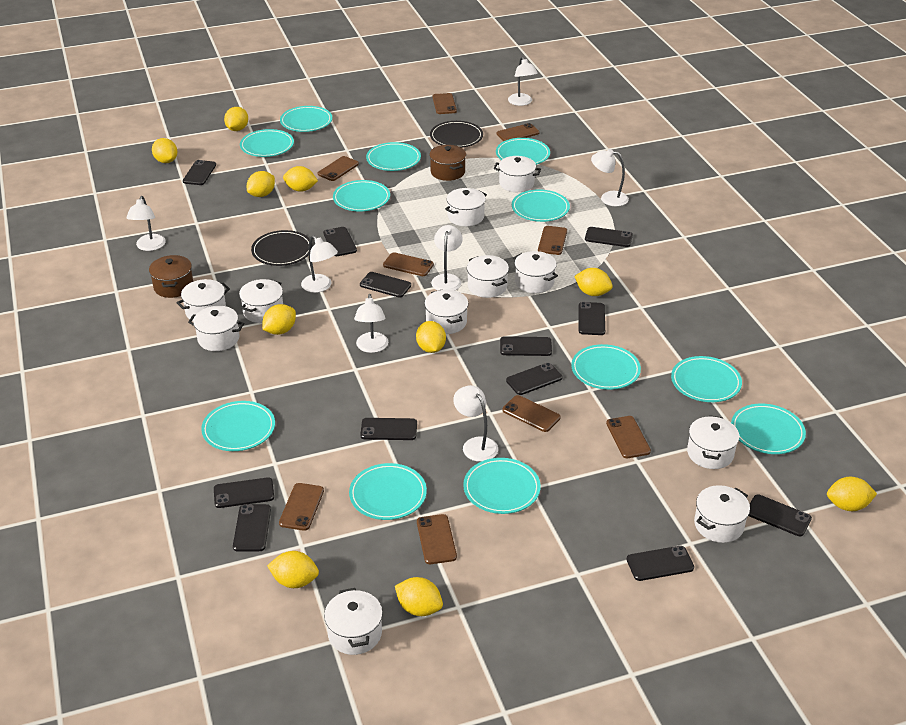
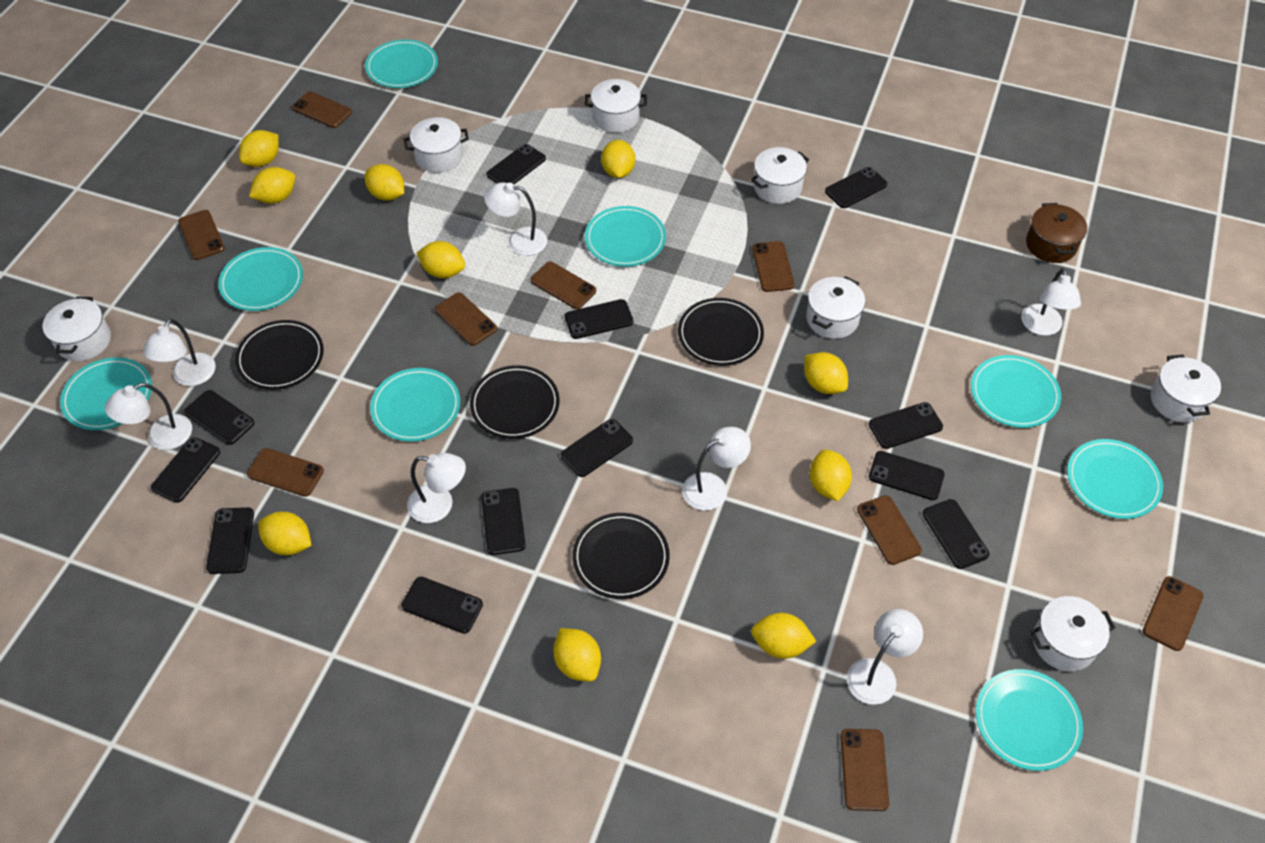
black plate: 2 -> 4
brown pot: 2 -> 1
turquoise plate: 12 -> 8
white pot: 11 -> 7

